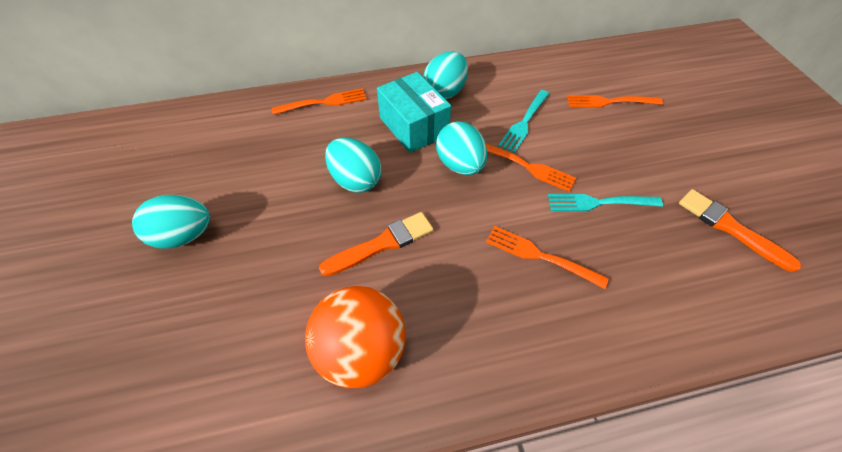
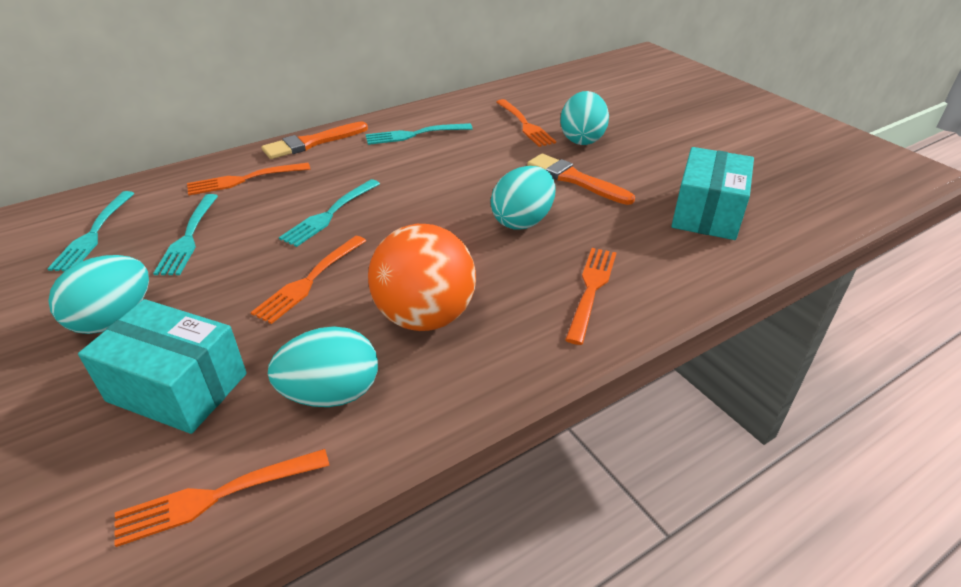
orange fork: 4 -> 5
turquoise box: 1 -> 2
turquoise fork: 2 -> 4

